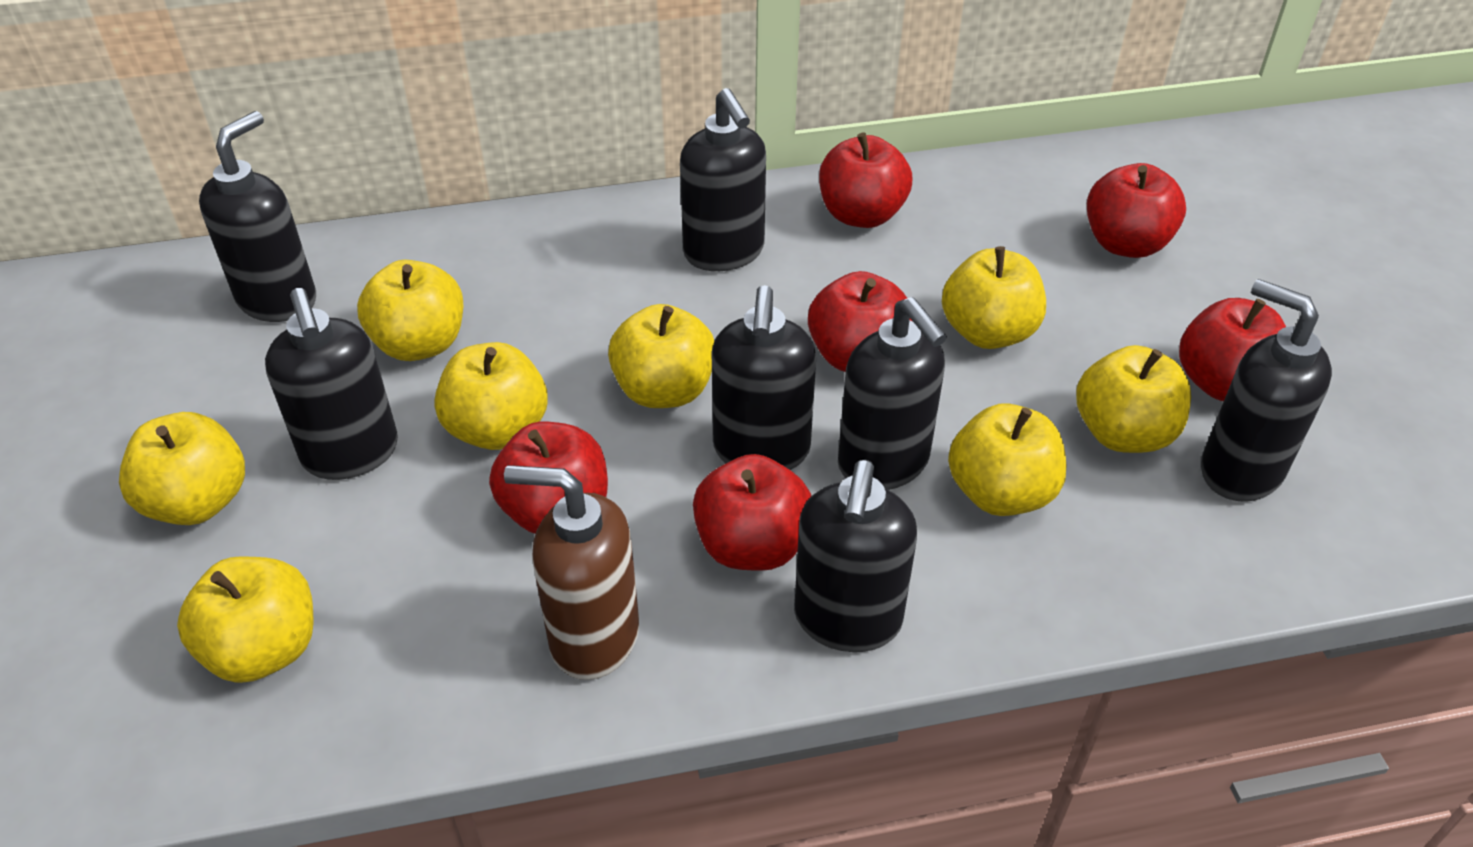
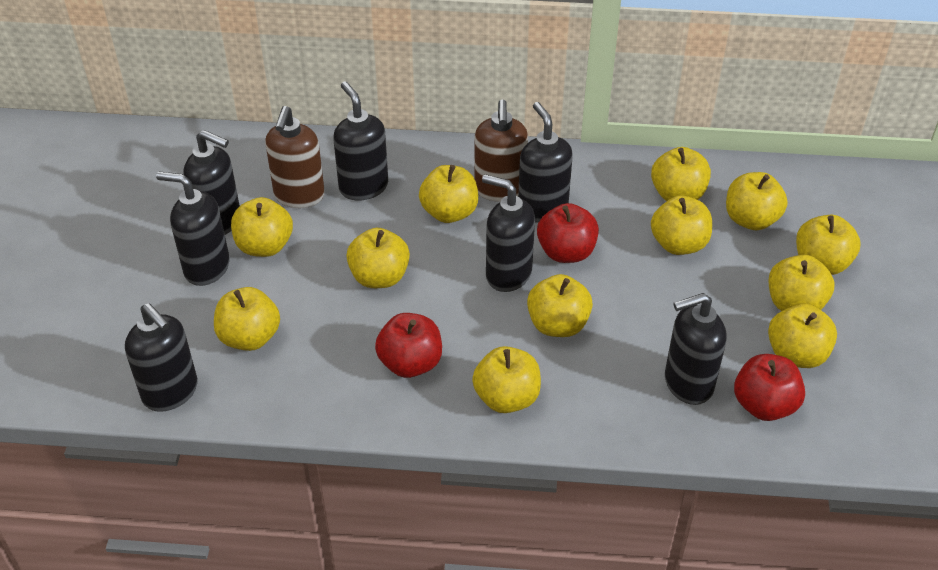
brown soap dispenser: 1 -> 2
red apple: 6 -> 3
yellow apple: 8 -> 12

